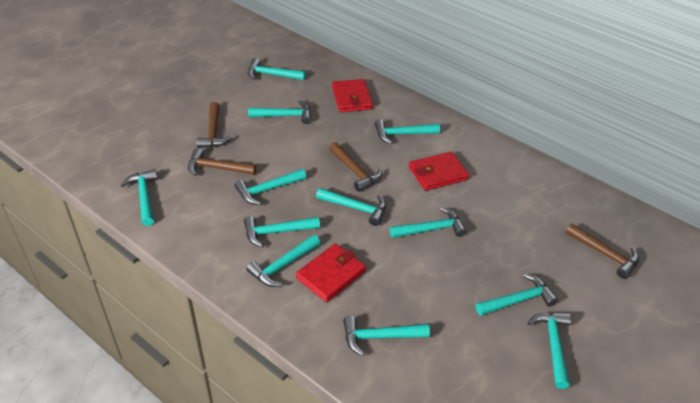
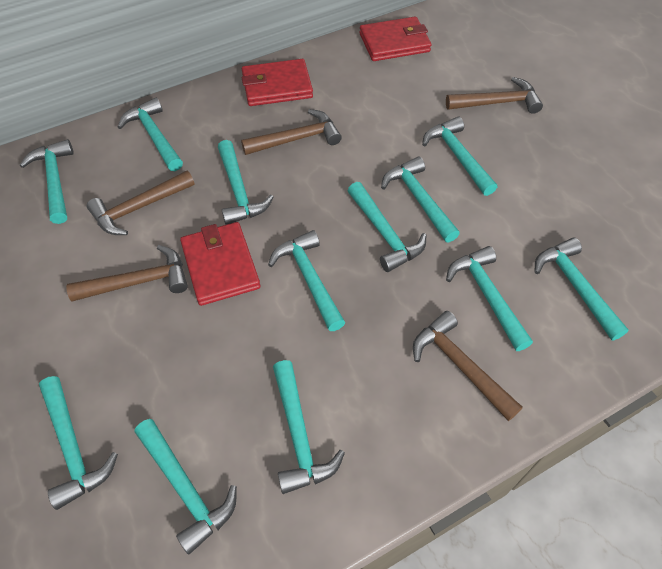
brown hammer: 4 -> 5

